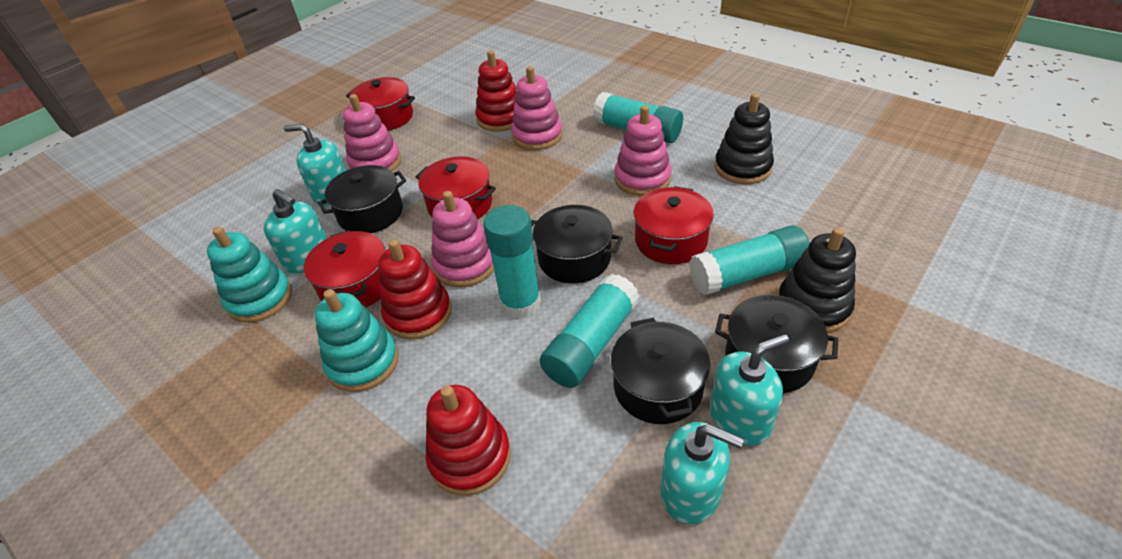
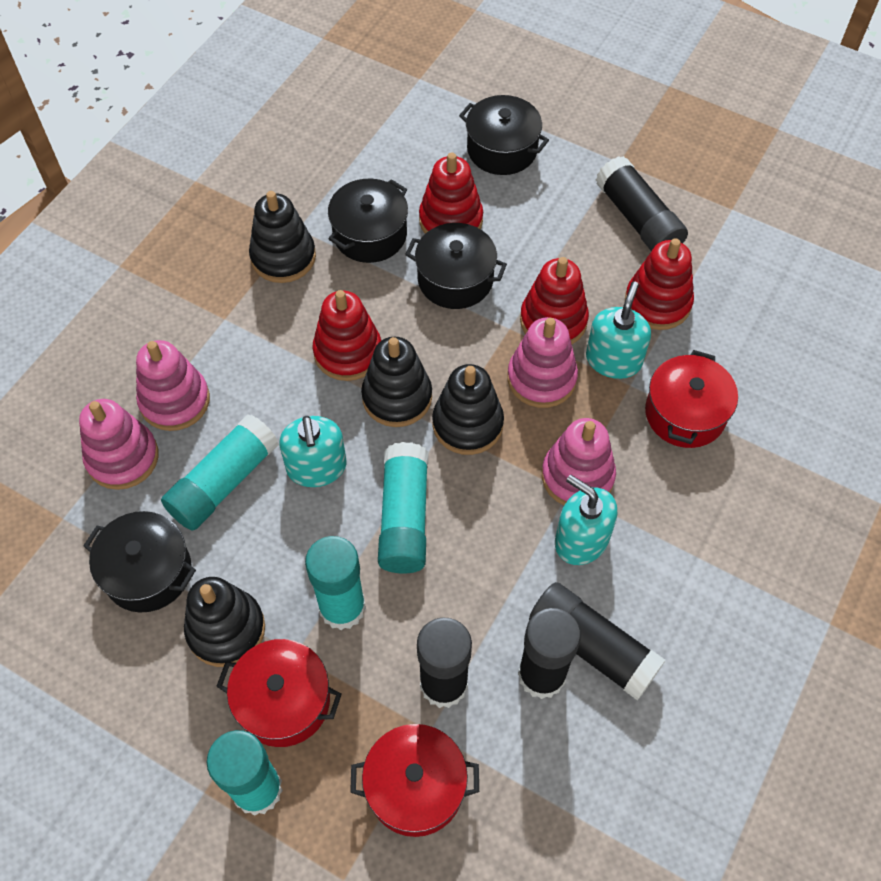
black glue stick: 0 -> 4
black stacking toy: 2 -> 4
red pot: 4 -> 3
red stacking toy: 3 -> 4
turquoise soap dispenser: 4 -> 3
turquoise stacking toy: 2 -> 0

